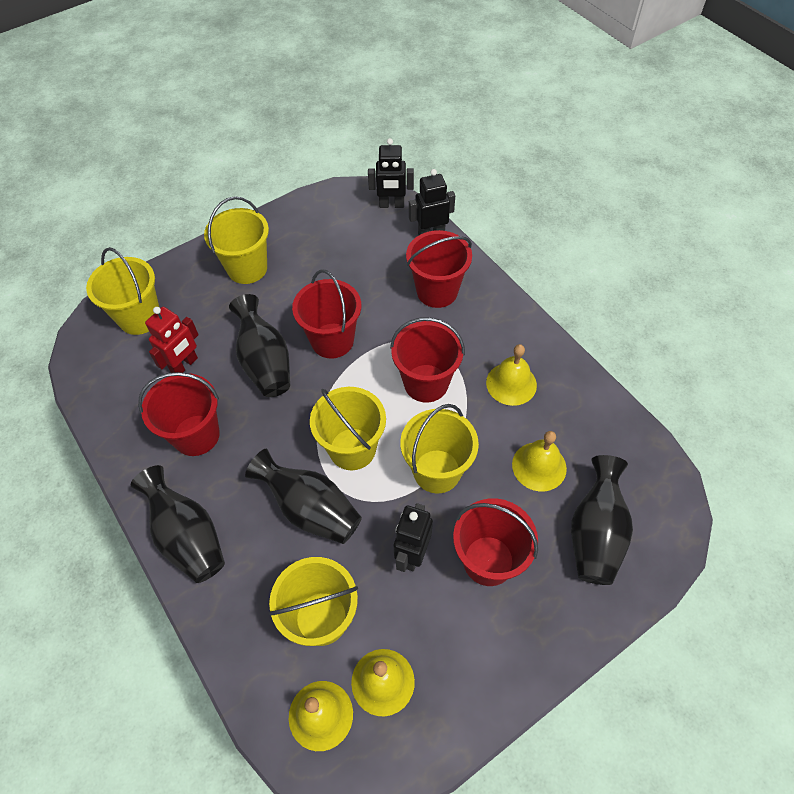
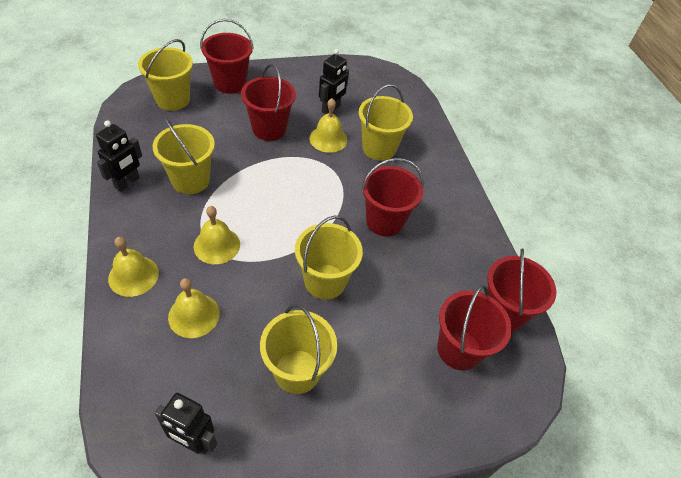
black vase: 4 -> 0
red robot: 1 -> 0

